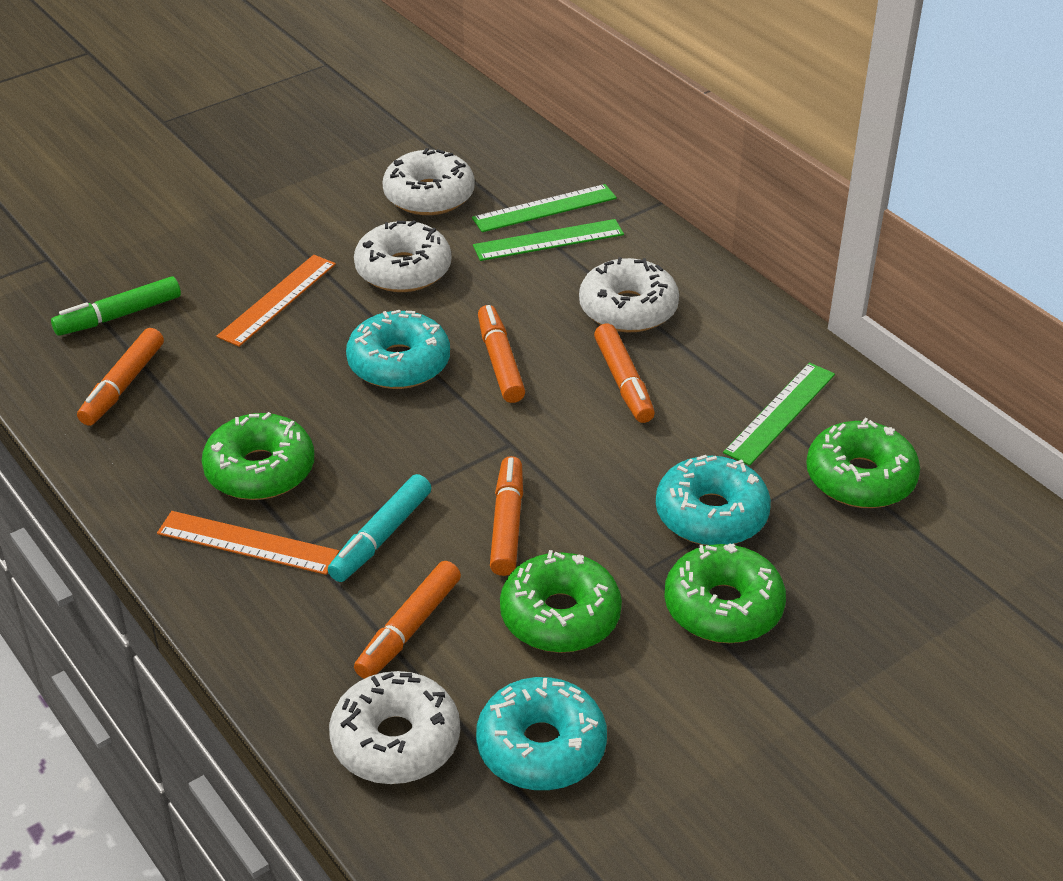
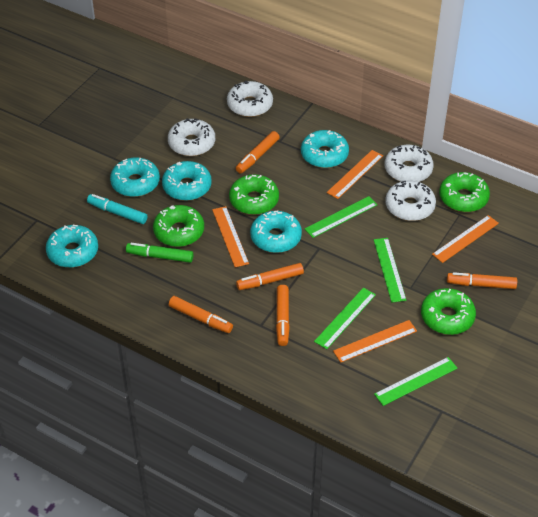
green ruler: 3 -> 4
orange ruler: 2 -> 4
turquoise donut: 3 -> 5

